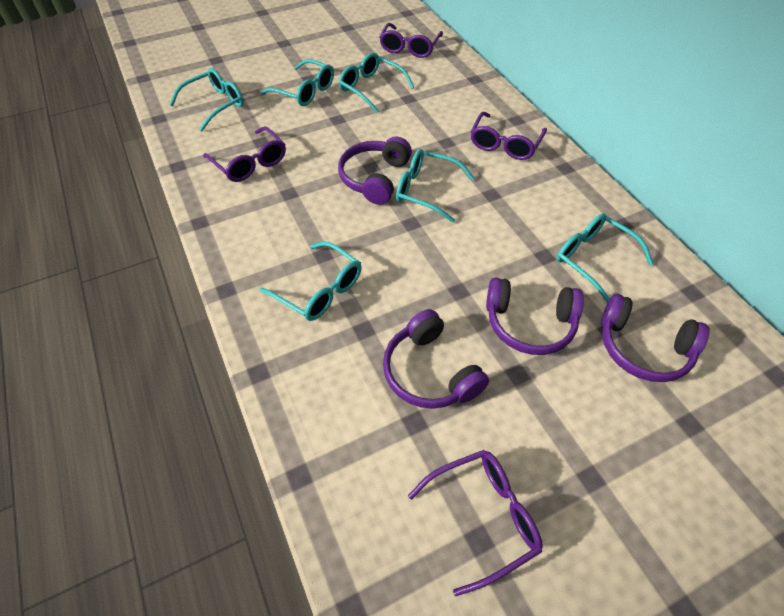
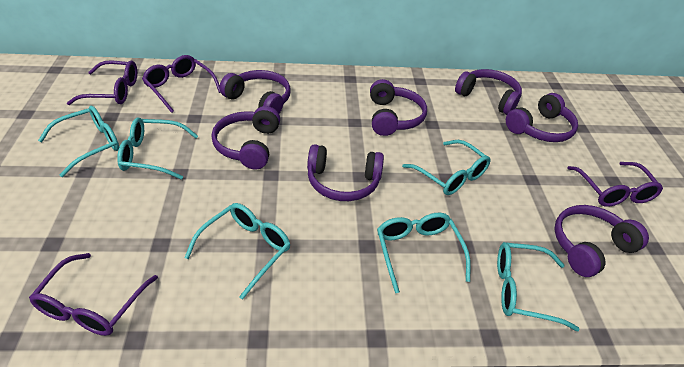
purple headphones: 4 -> 7

